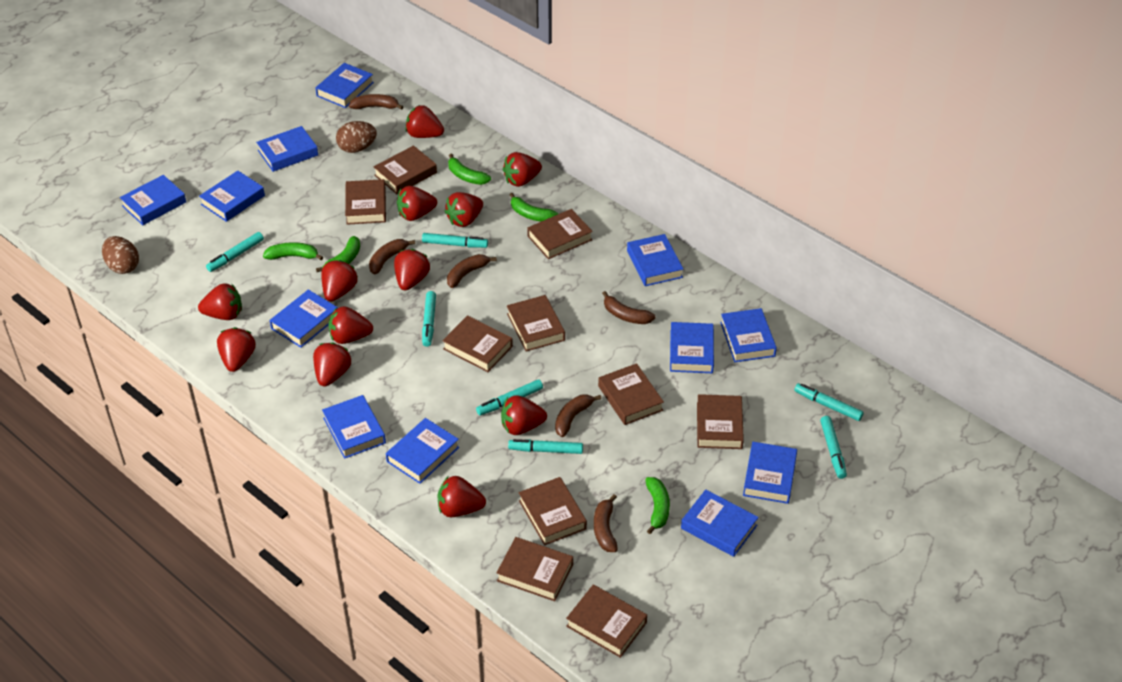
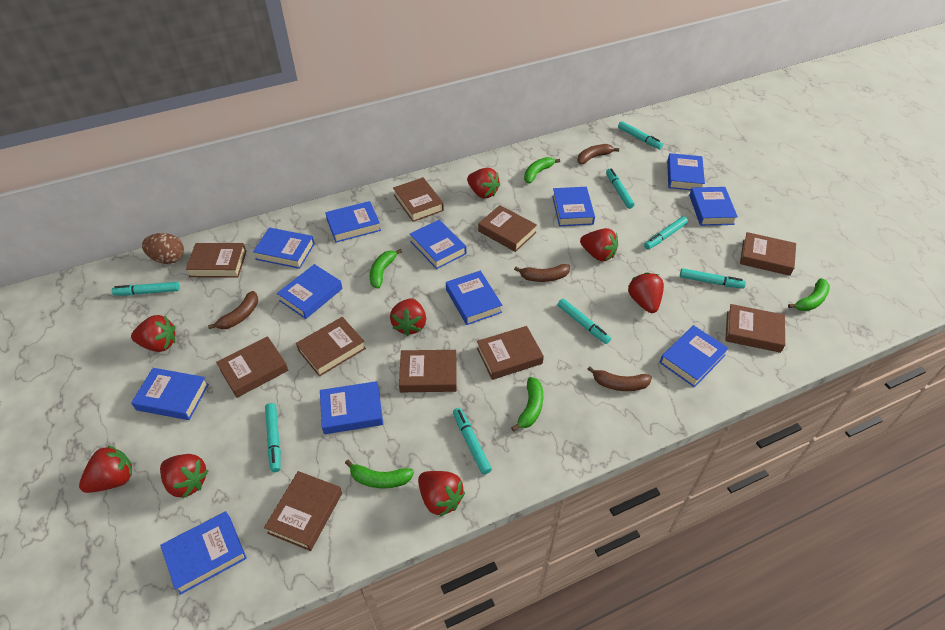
brown banana: 6 -> 4
brown egg: 2 -> 1
red strawberry: 12 -> 8
turquoise marker: 7 -> 8

